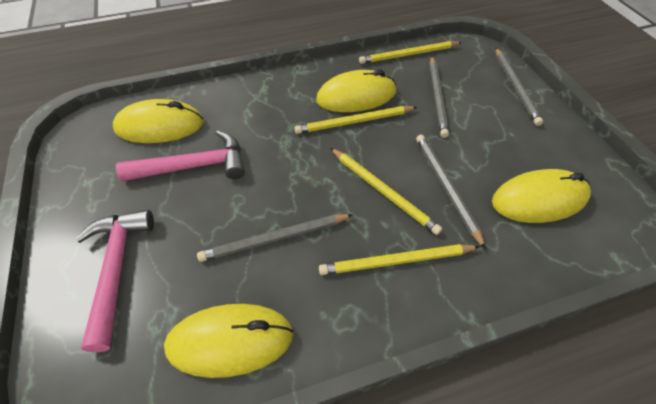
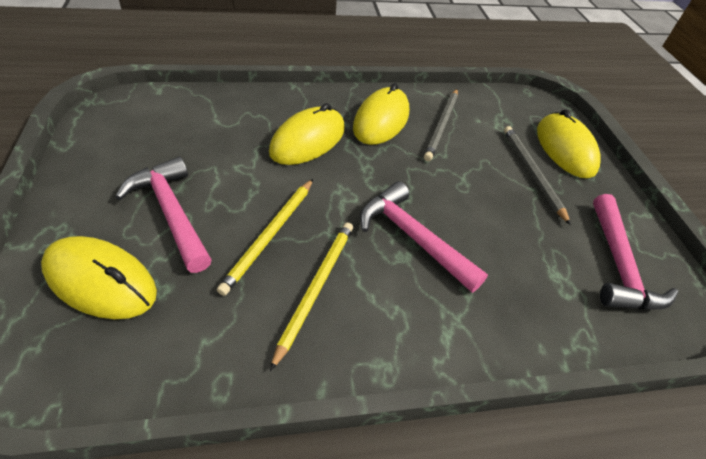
grey pencil: 4 -> 2
pink hammer: 2 -> 3
yellow pencil: 4 -> 2

